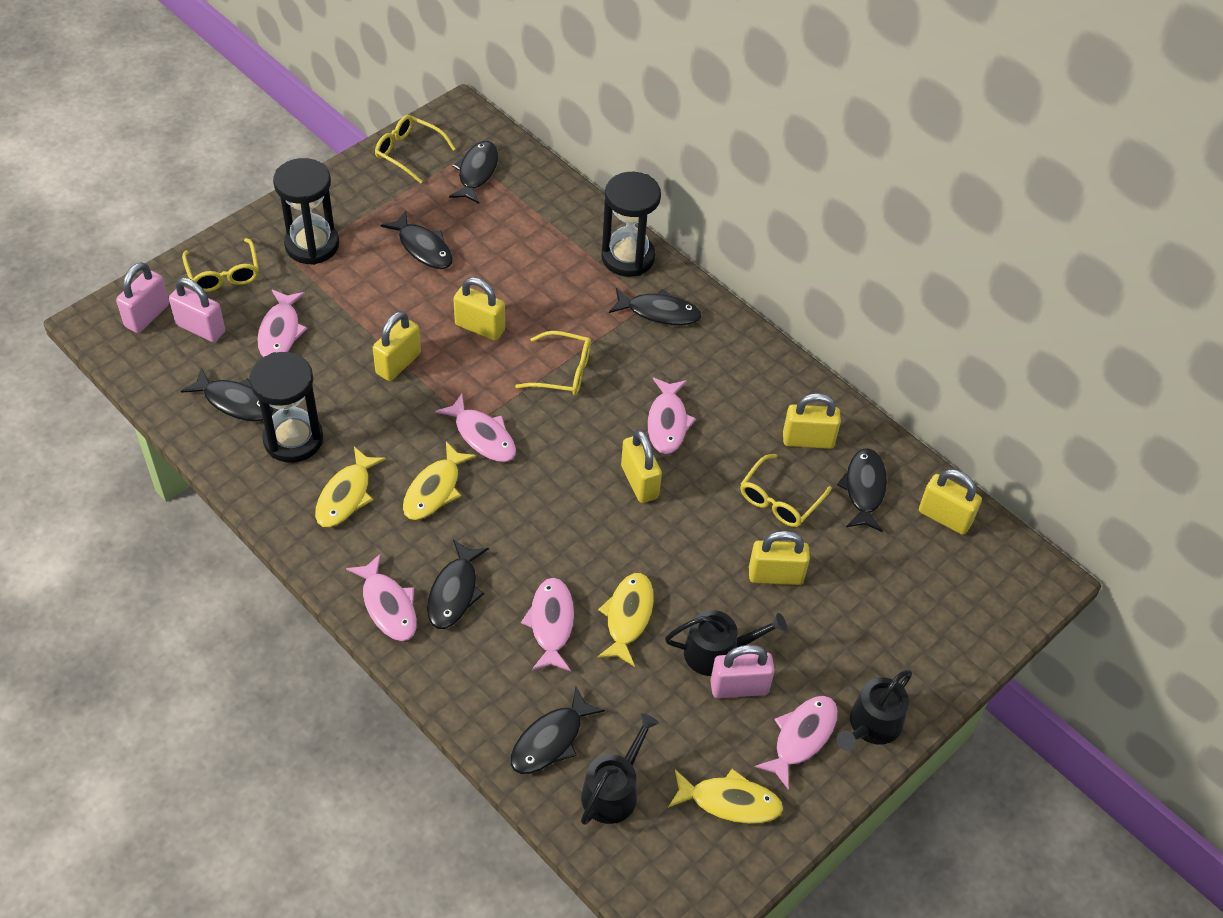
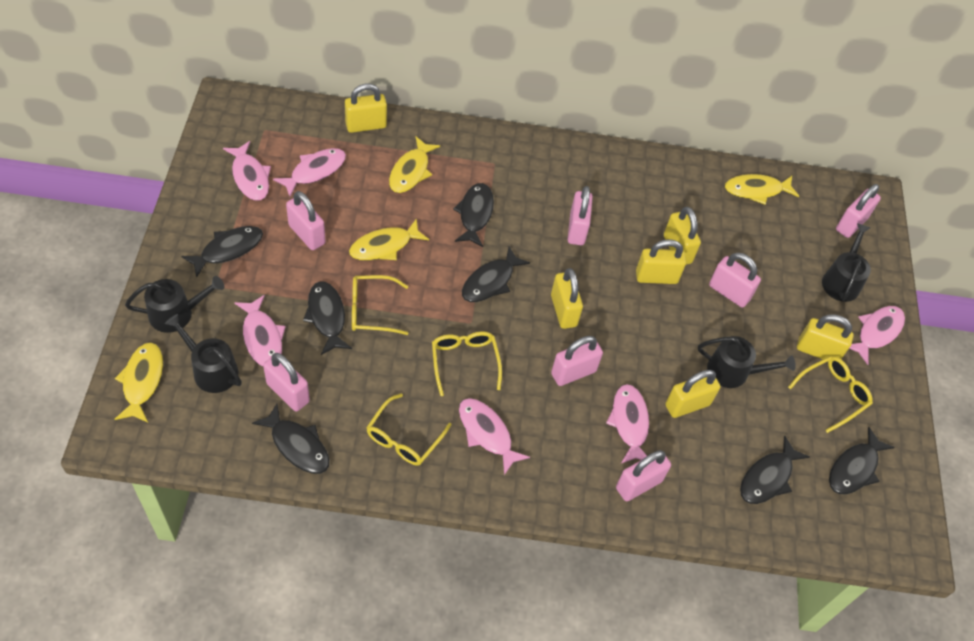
black hourglass: 3 -> 0
black watering can: 3 -> 4
pink padlock: 3 -> 7

